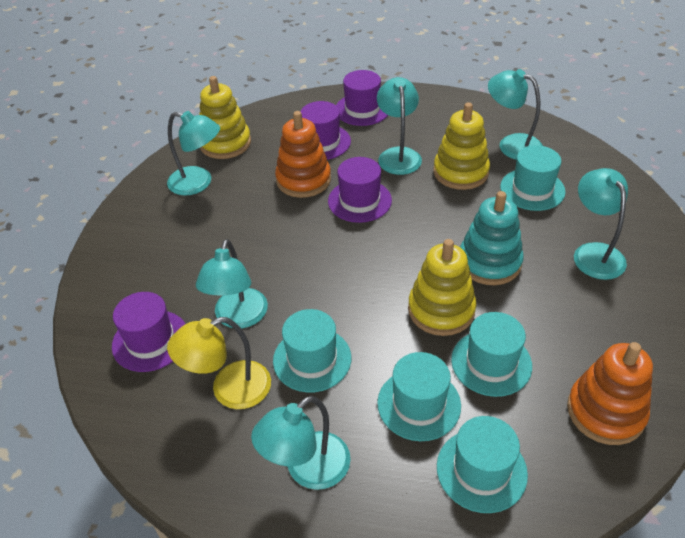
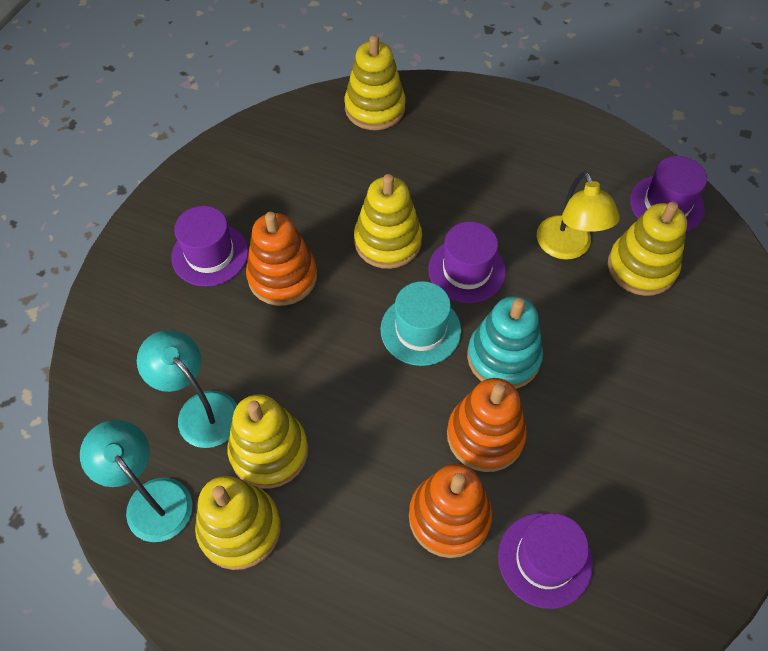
orange stacking toy: 2 -> 3
turquoise hat: 5 -> 1
turquoise lamp: 6 -> 2
yellow stacking toy: 3 -> 5

